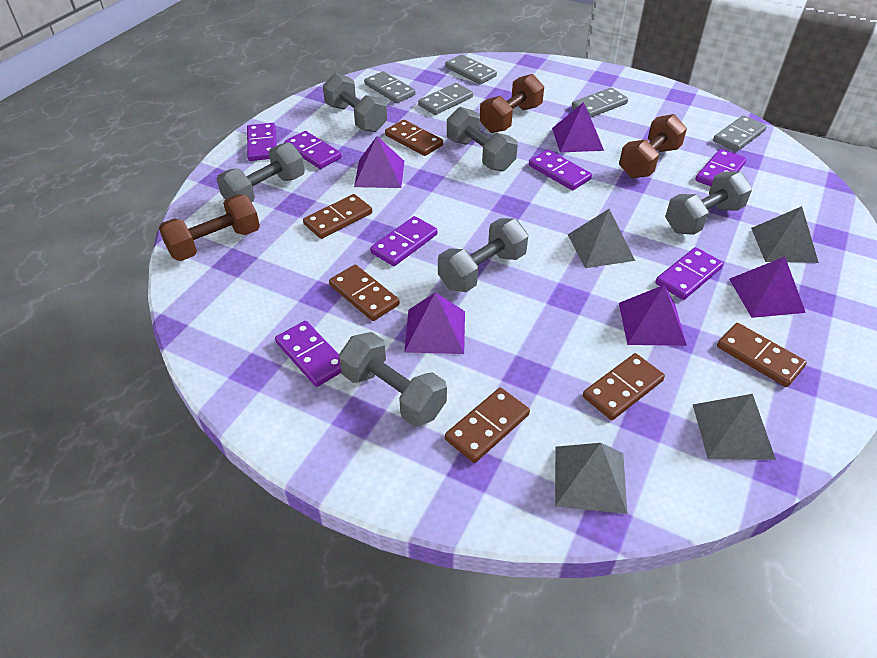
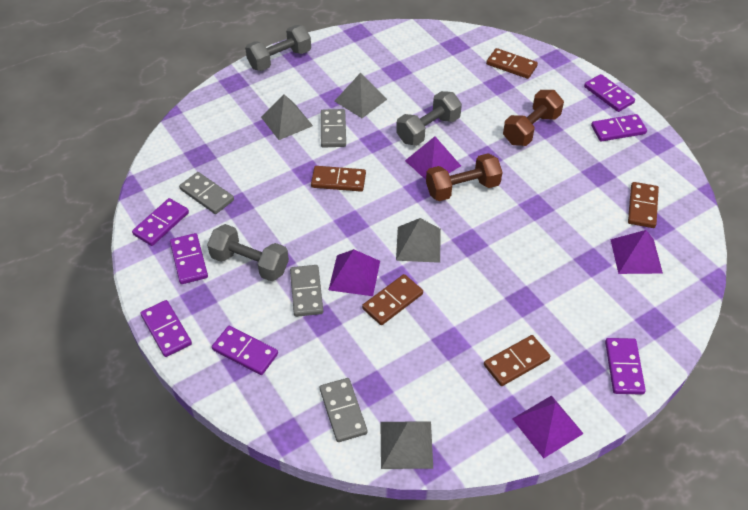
brown domino: 6 -> 5
brown dumbbell: 3 -> 2
grey domino: 5 -> 4
grey dumbbell: 6 -> 3
purple pyramid: 5 -> 4

